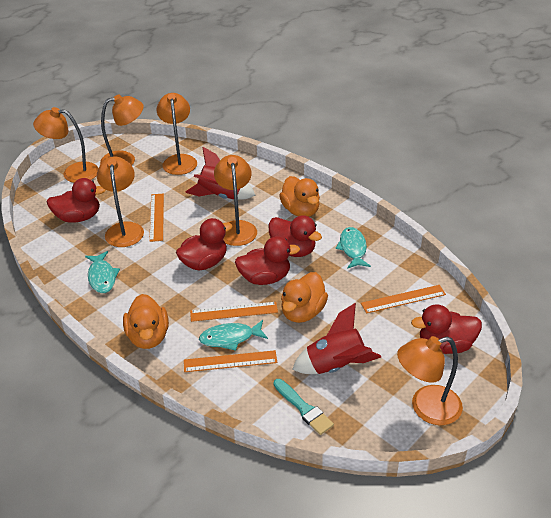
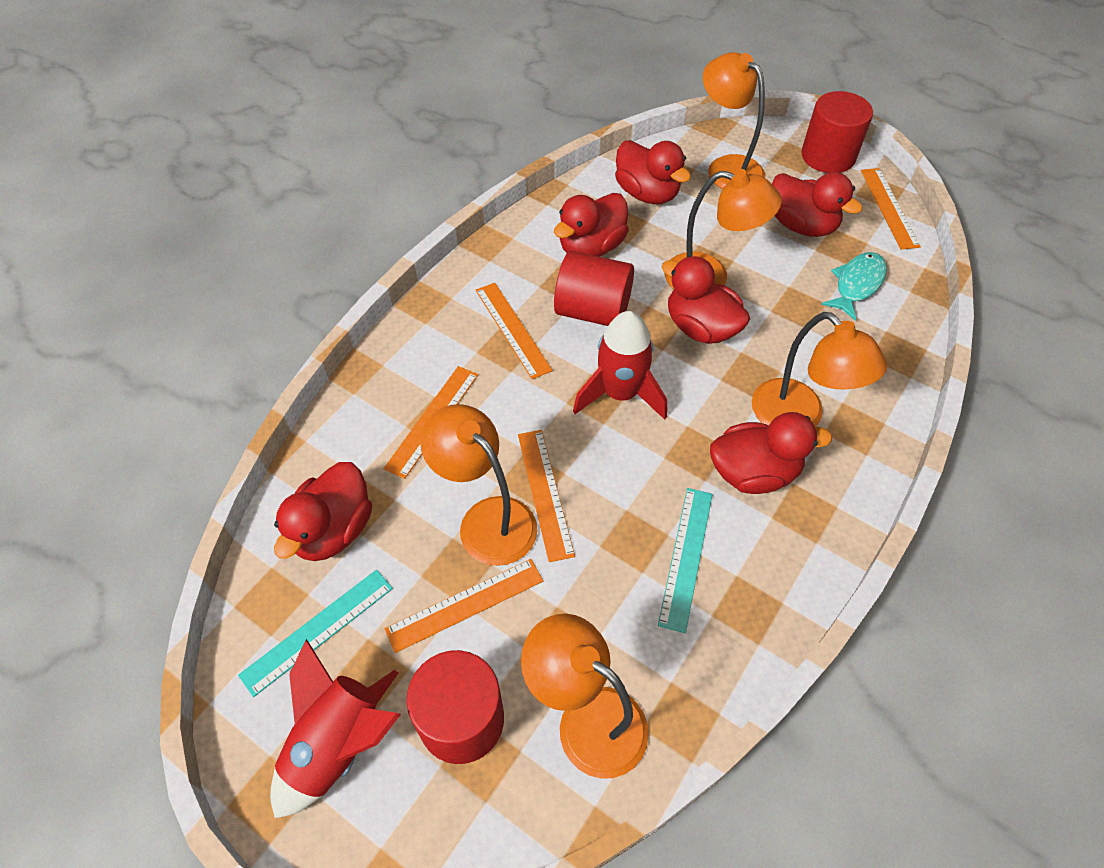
orange duck: 3 -> 0
orange lamp: 6 -> 5
orange ruler: 4 -> 5
red cylinder: 0 -> 3
red duck: 5 -> 6
turquoise brush: 1 -> 0
turquoise fish: 3 -> 1
turquoise ruler: 0 -> 2

